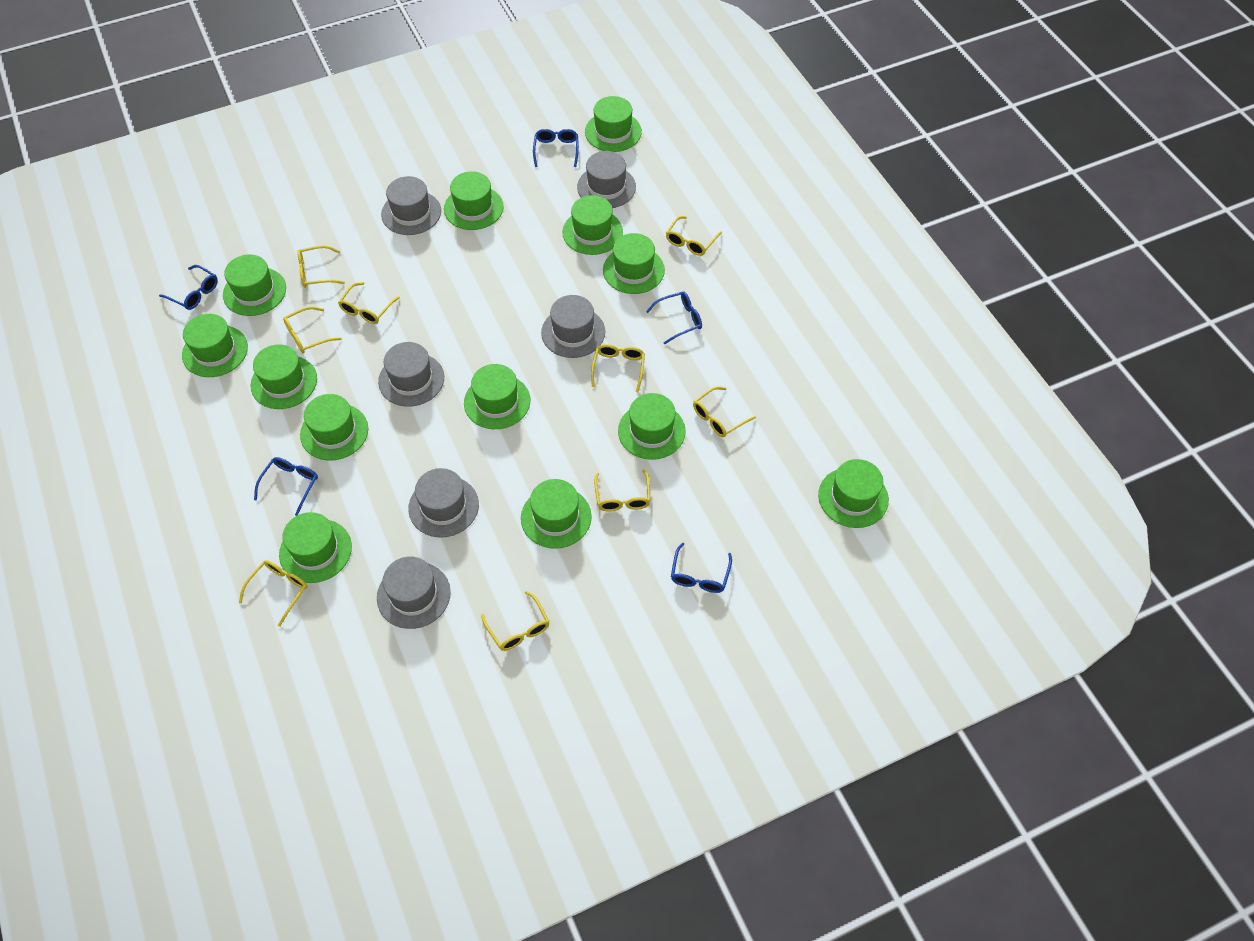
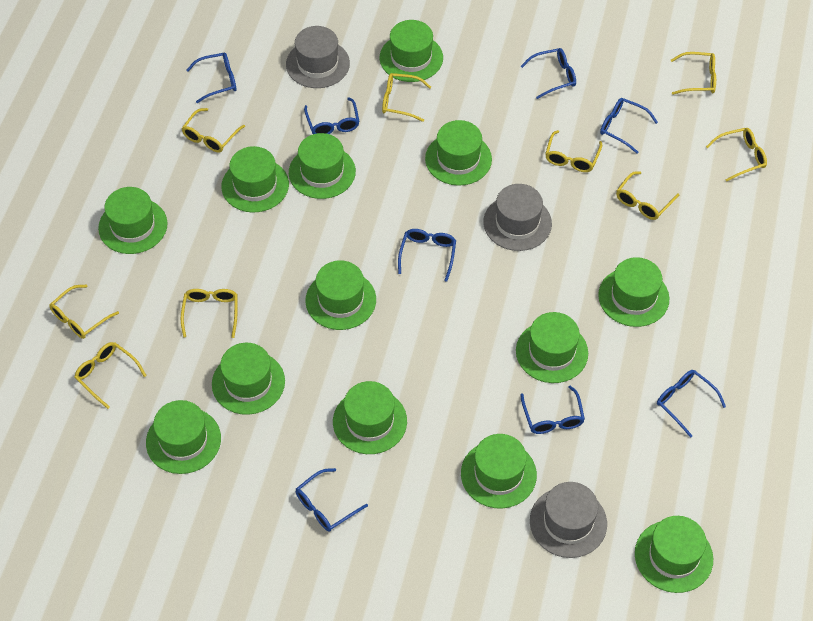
blue glasses: 5 -> 8
grey hat: 6 -> 3

